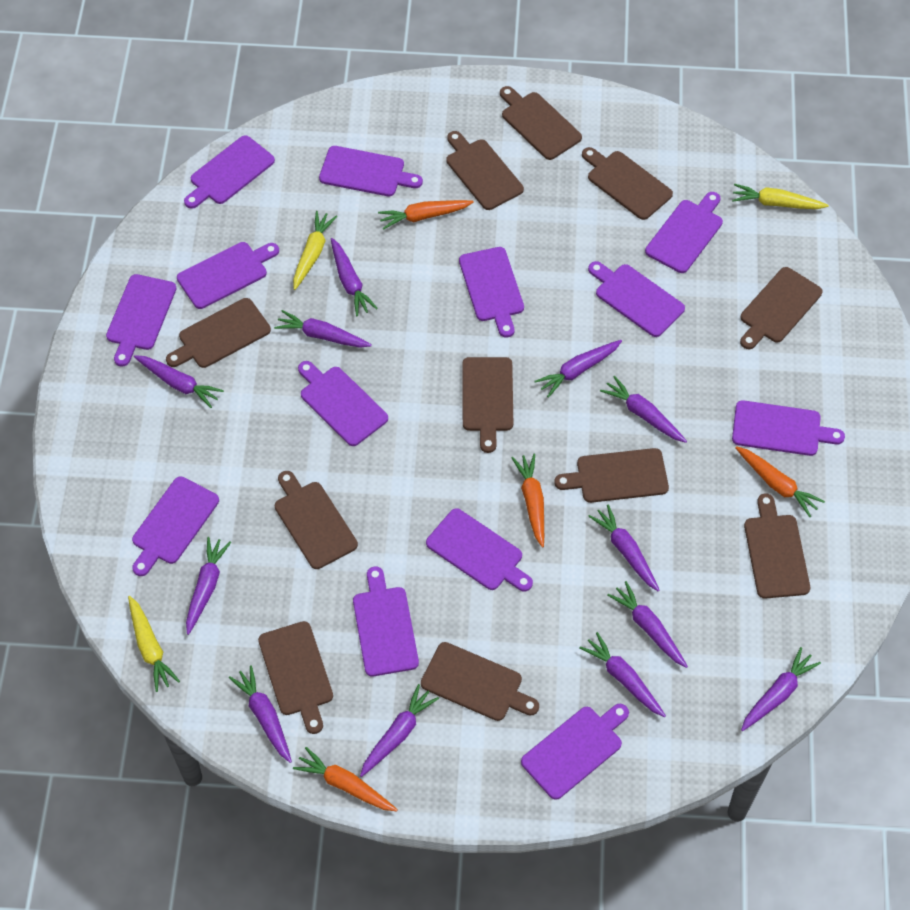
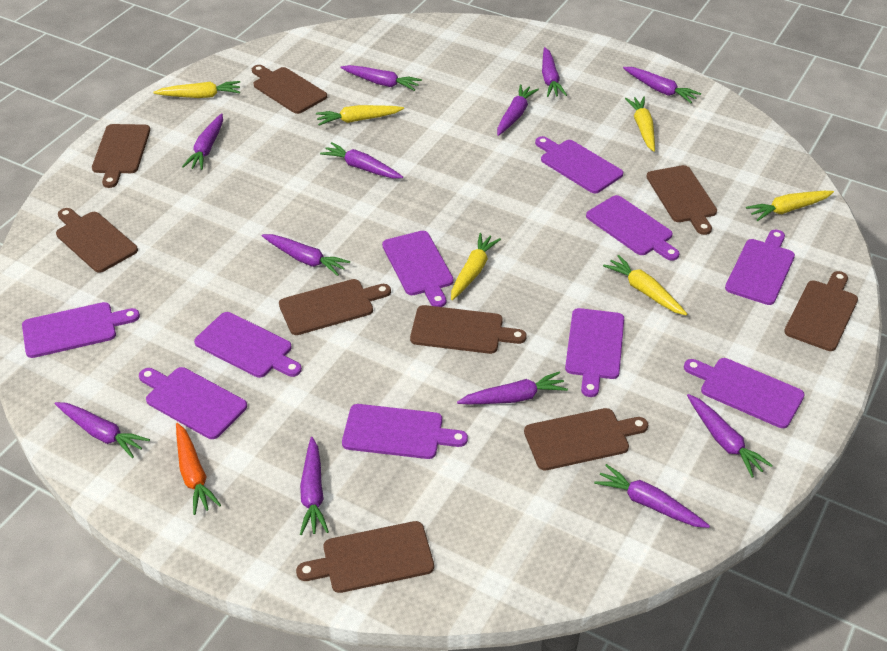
brown cutting board: 11 -> 9
orange carrot: 4 -> 1
purple cutting board: 13 -> 10
yellow carrot: 3 -> 6

